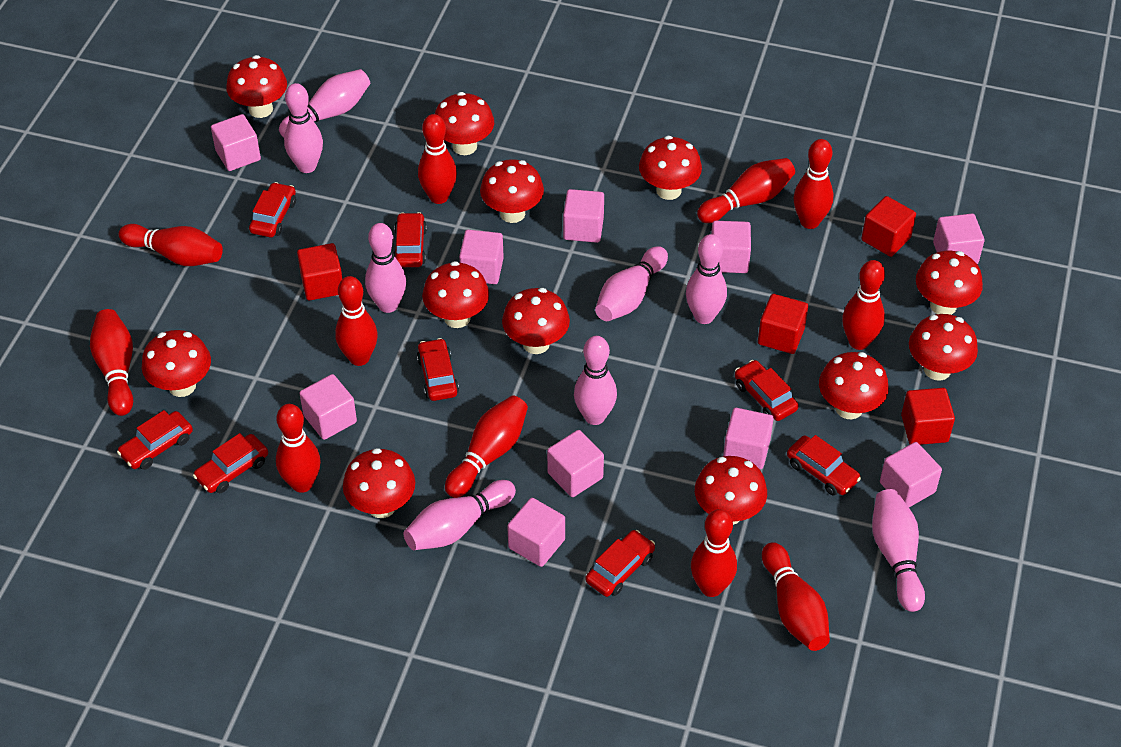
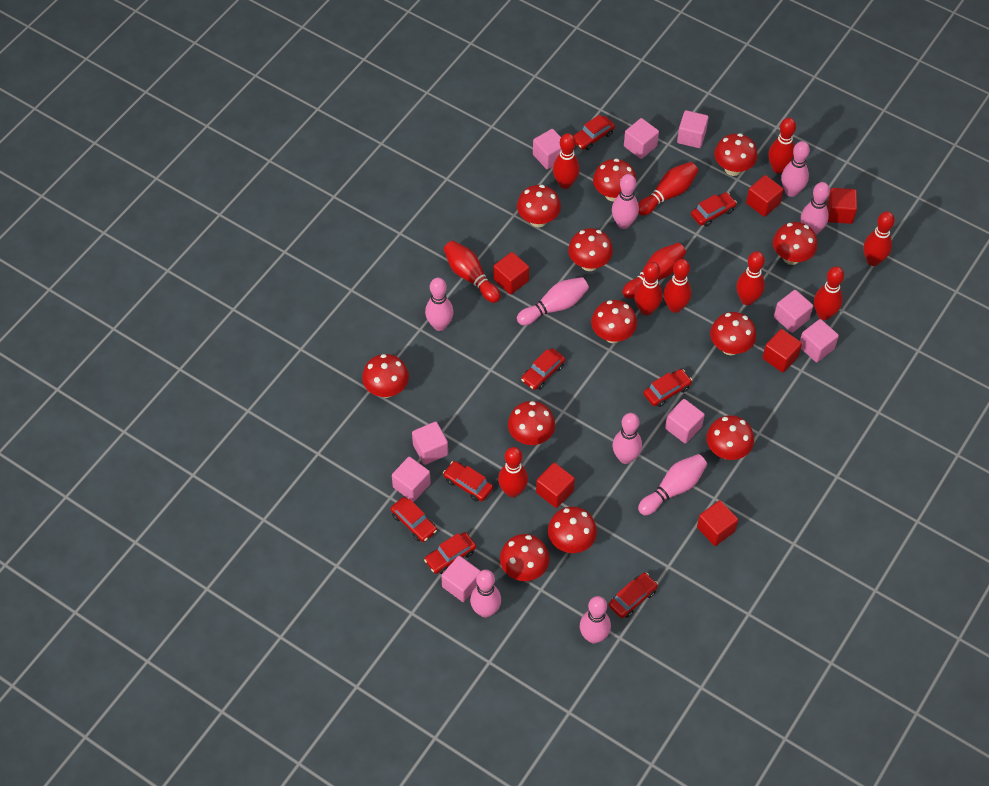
pink bowling pin: 8 -> 9
pink cube: 10 -> 9
red cube: 4 -> 6

